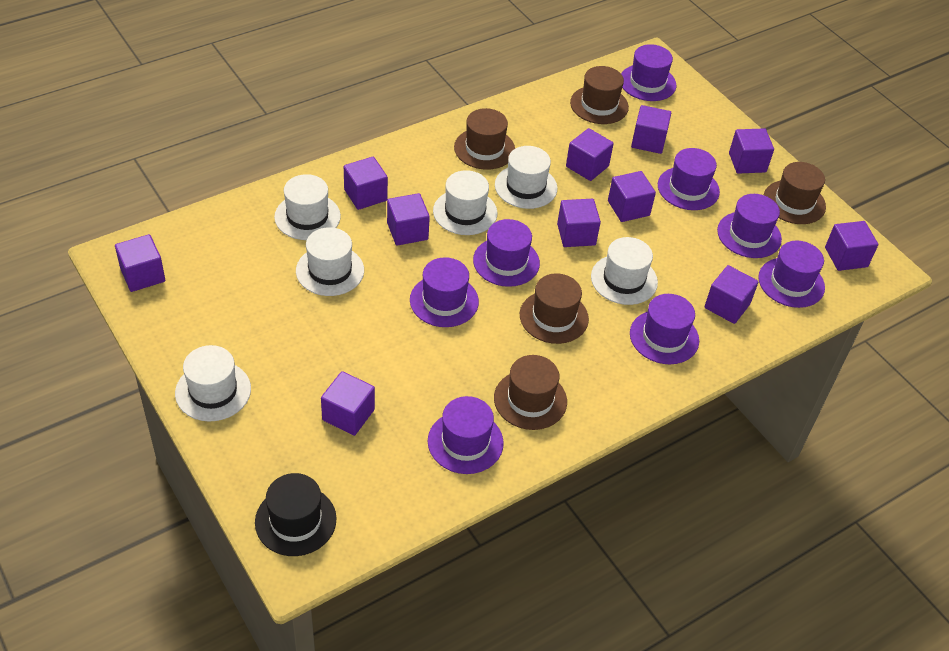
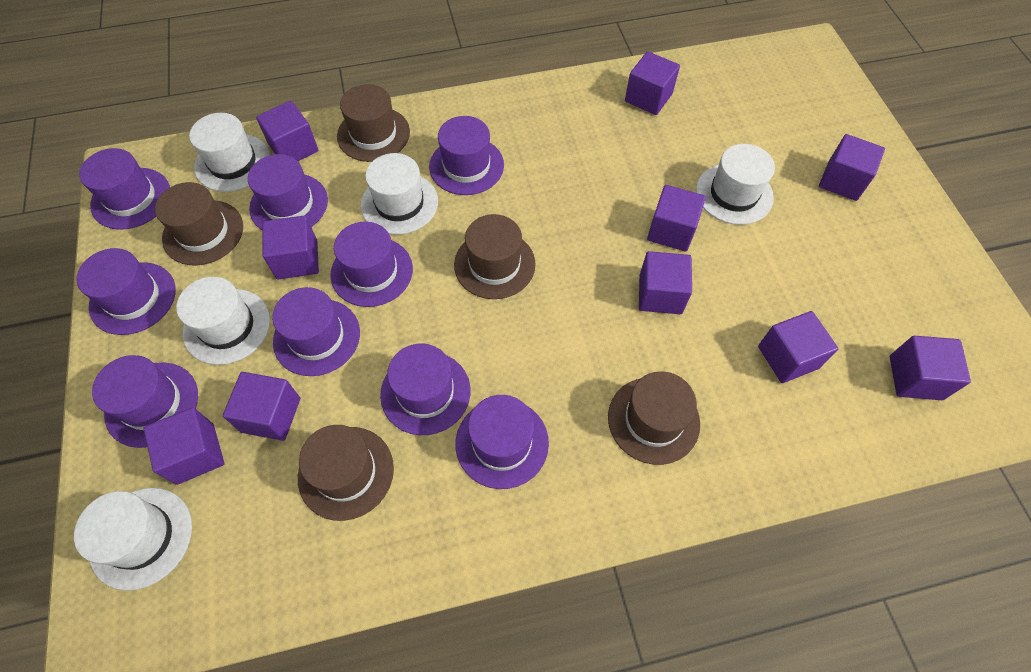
black hat: 1 -> 0
purple cube: 11 -> 10
purple hat: 8 -> 9
white hat: 6 -> 5

